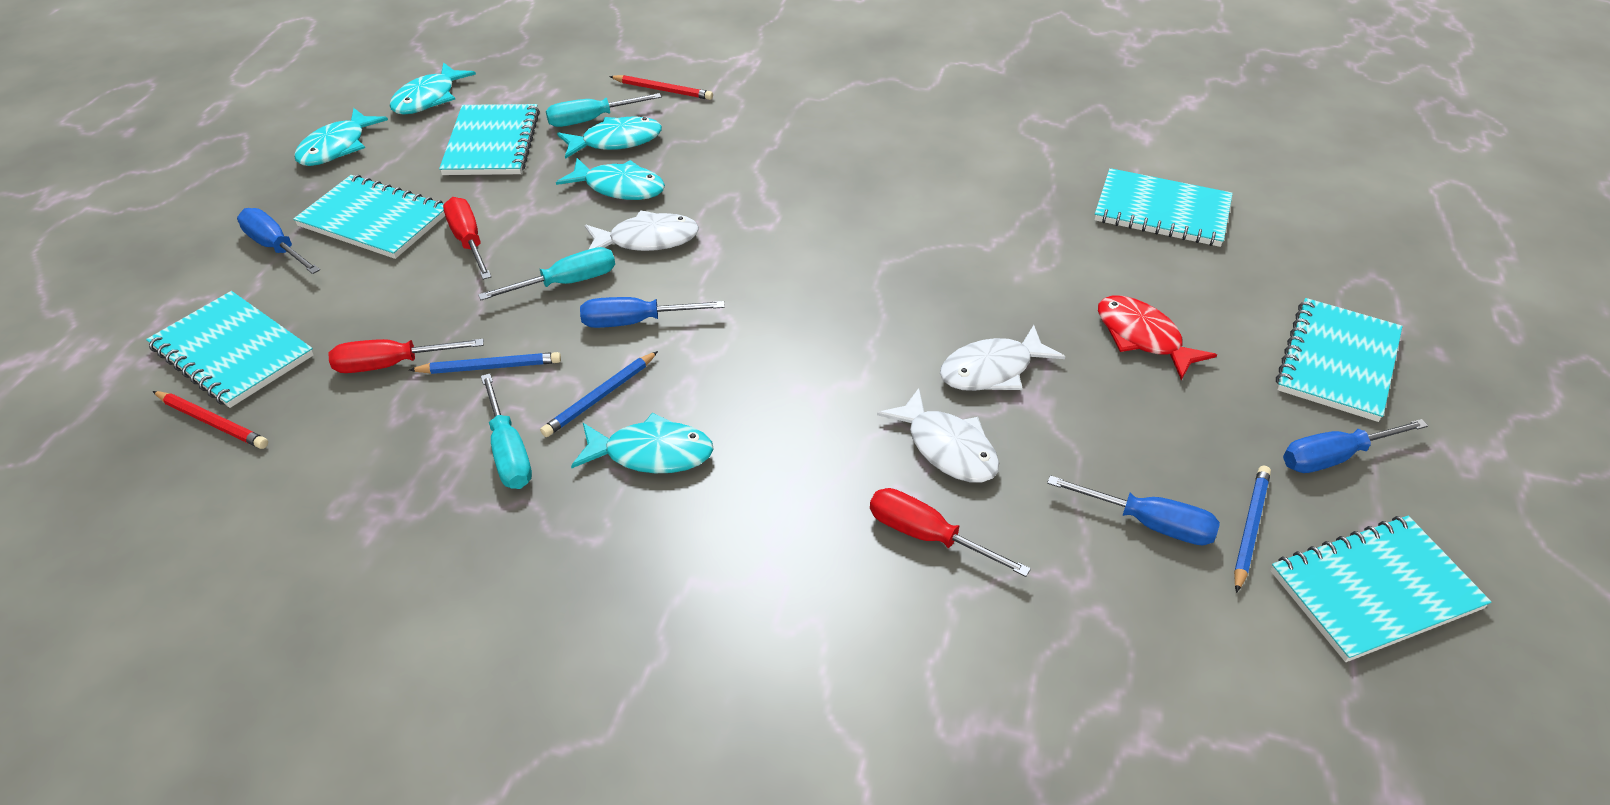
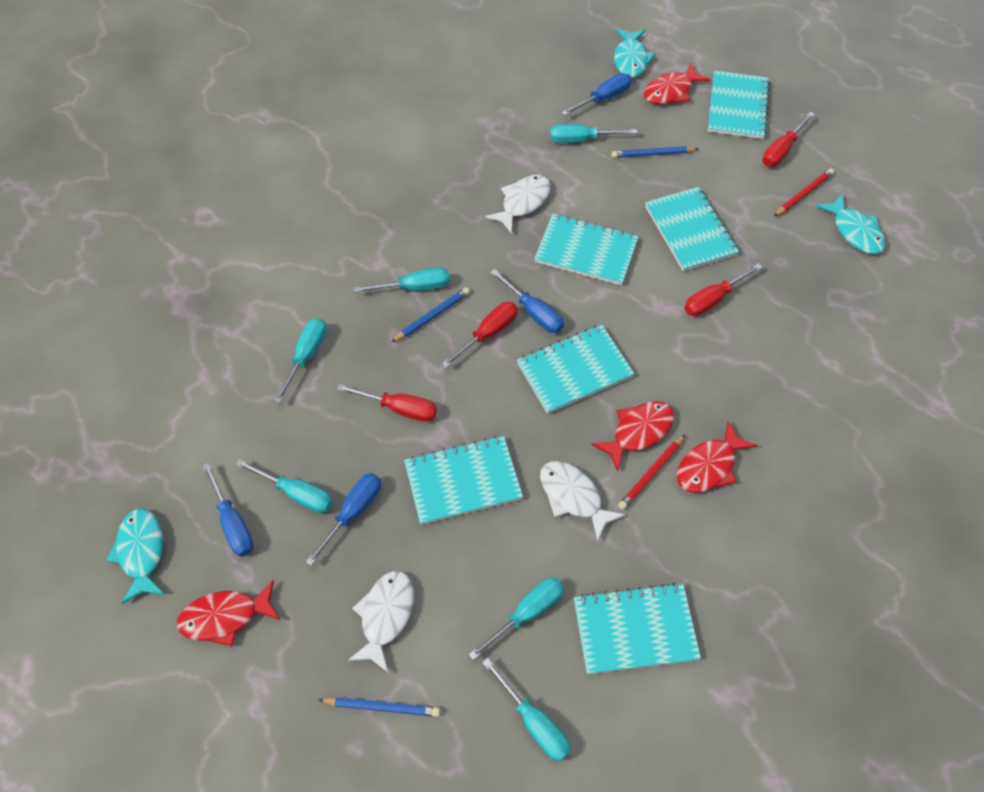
red fish: 1 -> 4
red screwdriver: 3 -> 4
turquoise fish: 5 -> 3
turquoise screwdriver: 3 -> 6

